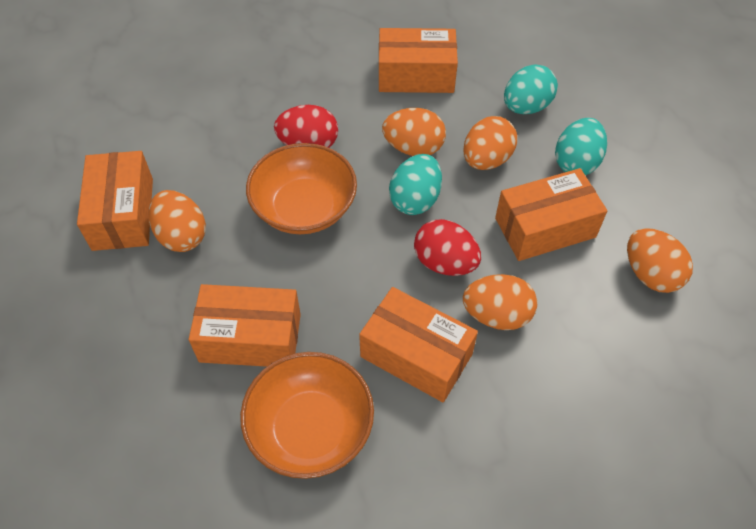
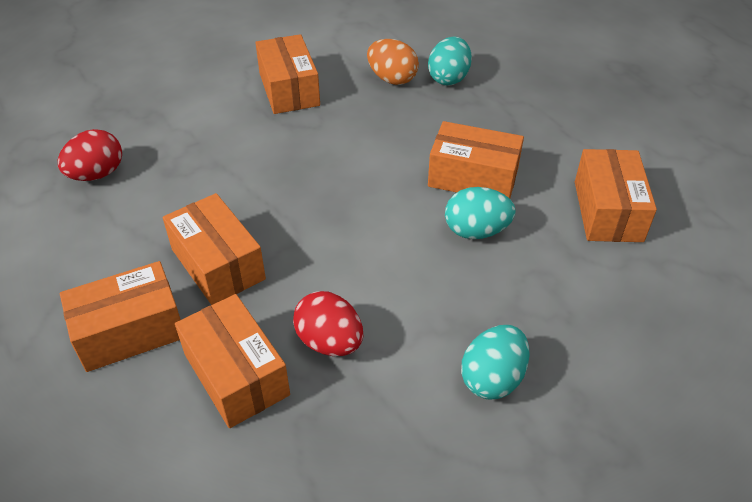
orange bowl: 2 -> 0
orange box: 5 -> 6
orange egg: 5 -> 1

